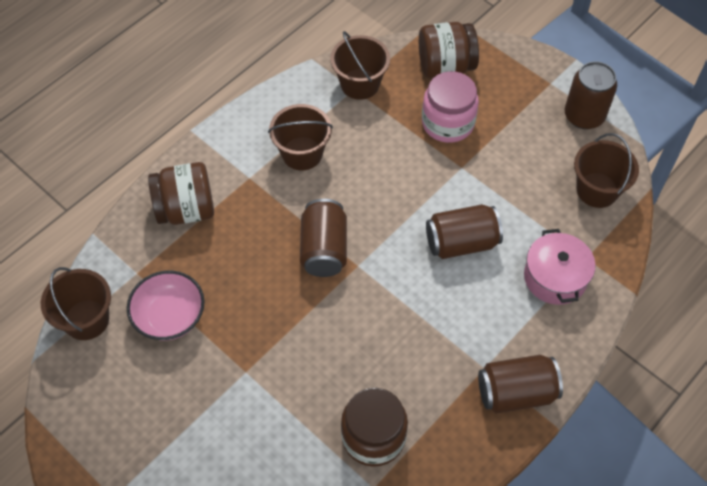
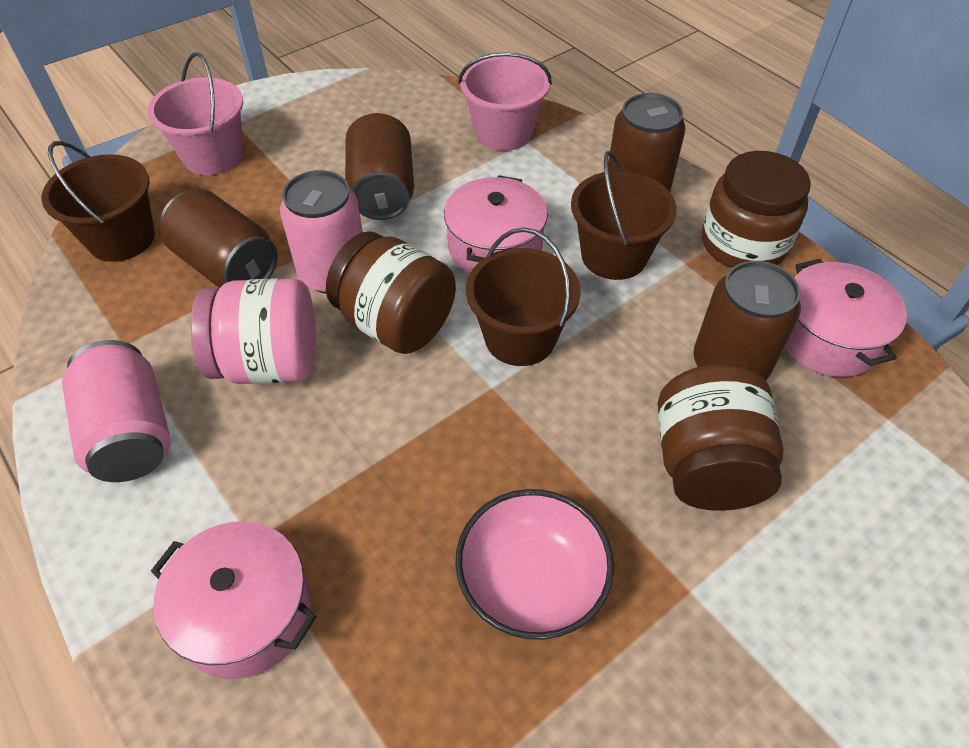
brown bucket: 4 -> 3
pink bucket: 0 -> 2
pink can: 0 -> 2
pink pot: 1 -> 3

